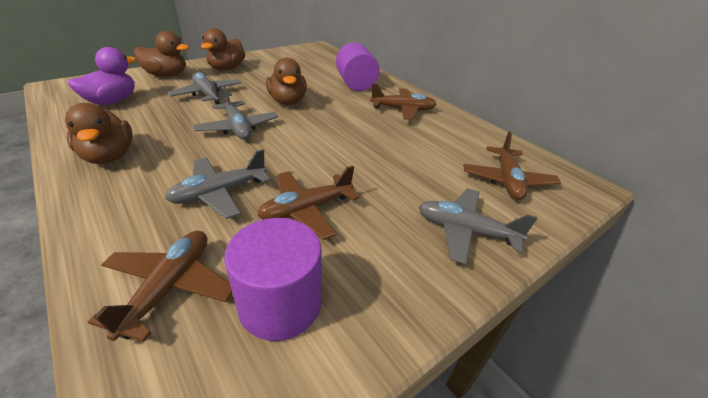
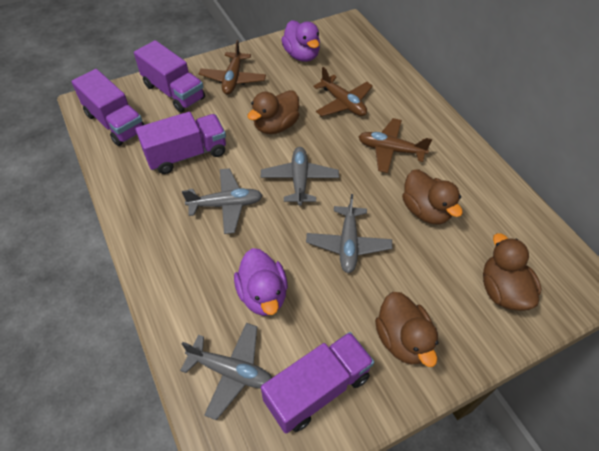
brown plane: 4 -> 3
purple cylinder: 2 -> 0
purple duck: 1 -> 2
purple truck: 0 -> 4

